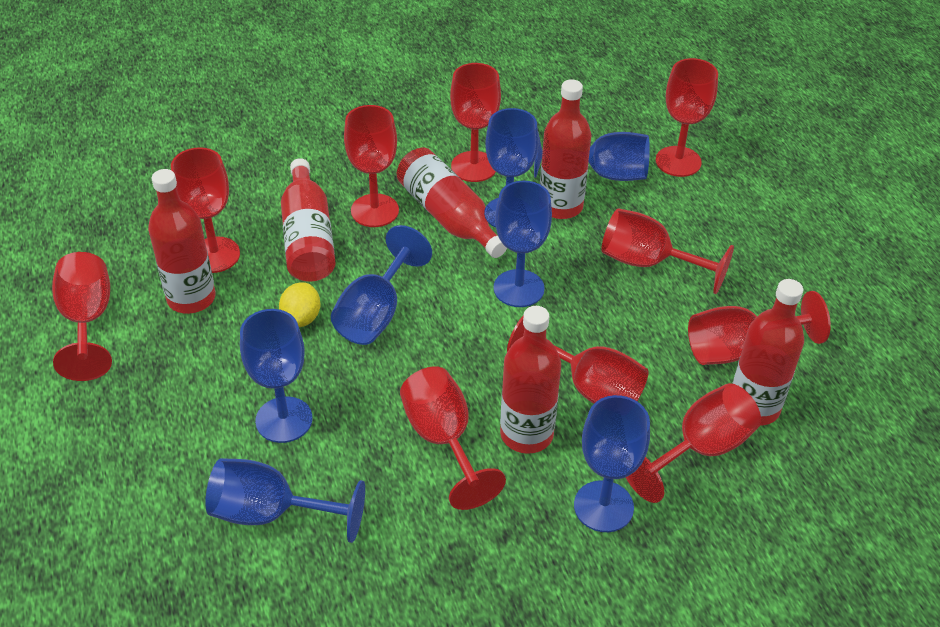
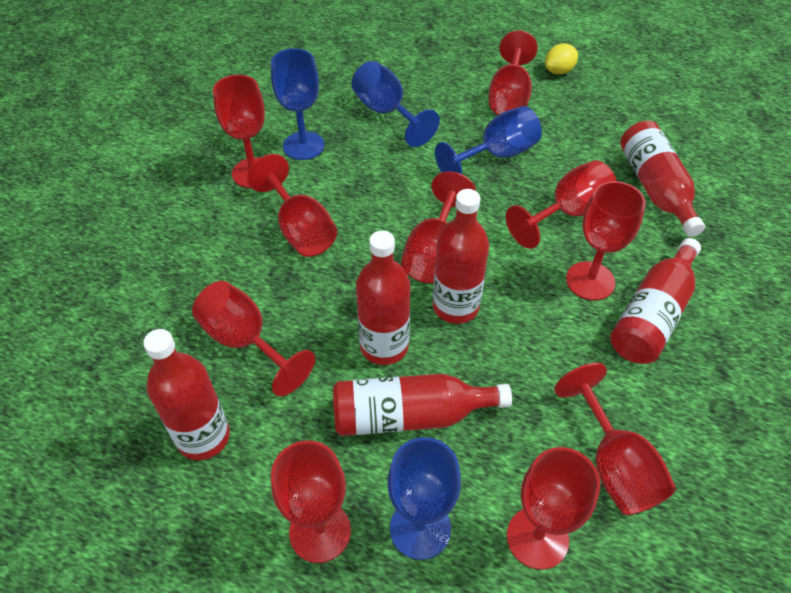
blue goblet: 7 -> 4

